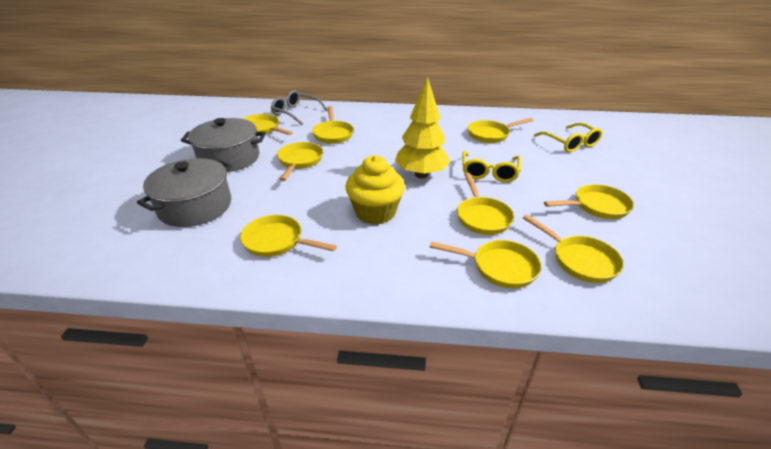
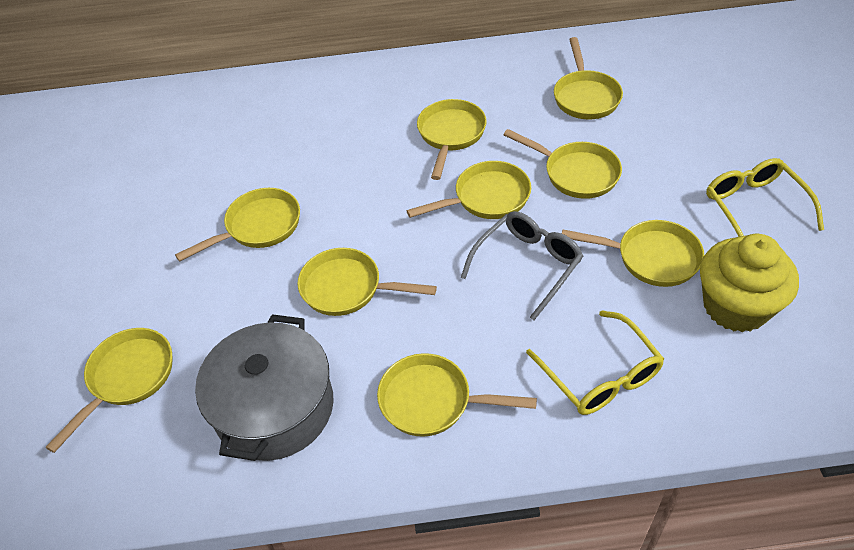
grey pot: 2 -> 1
yellow tree: 1 -> 0

